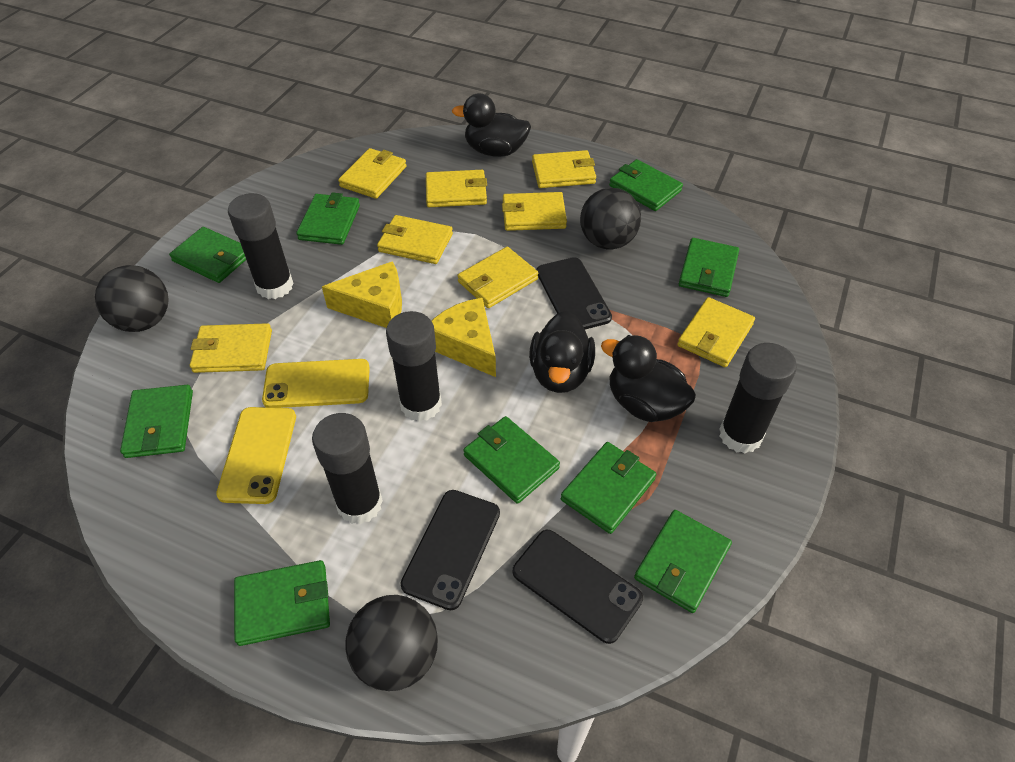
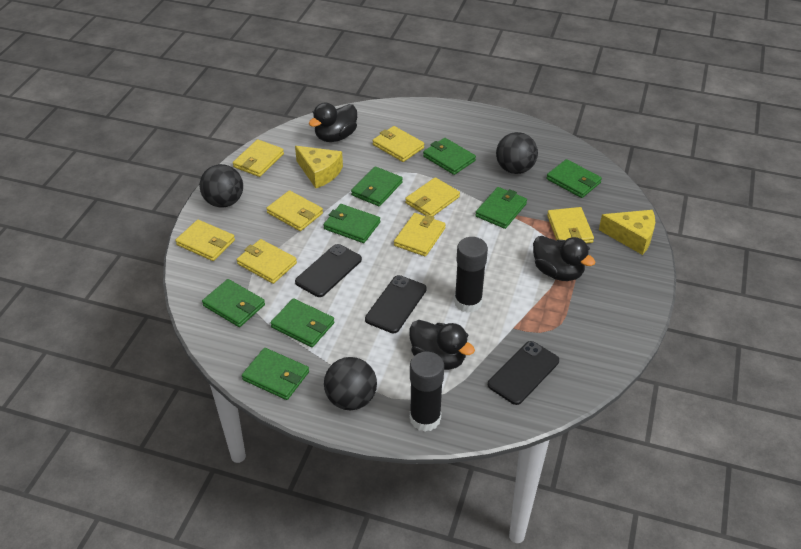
black glue stick: 4 -> 2
green wallet: 9 -> 8
yellow phone: 2 -> 0

